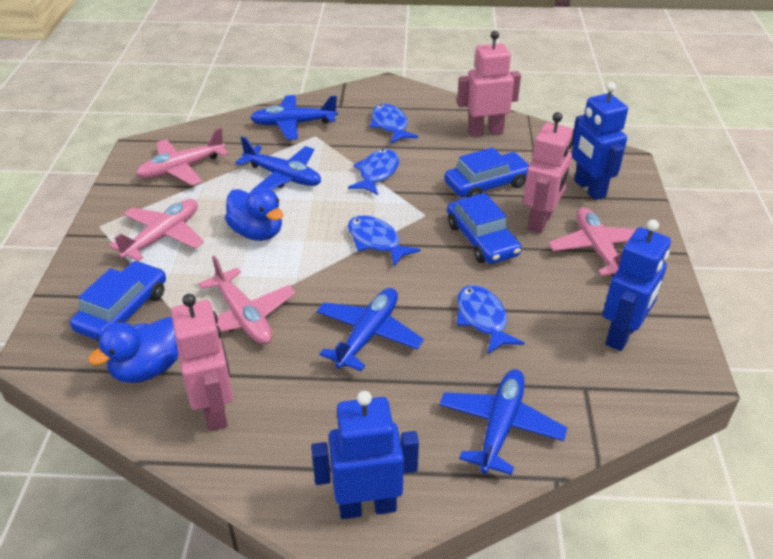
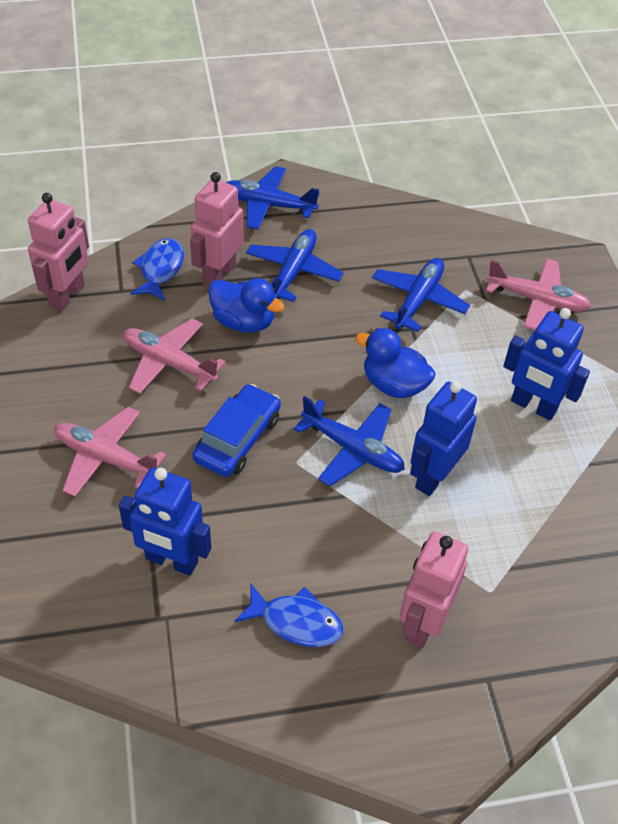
blue car: 3 -> 1
blue fish: 4 -> 2
pink plane: 4 -> 3

